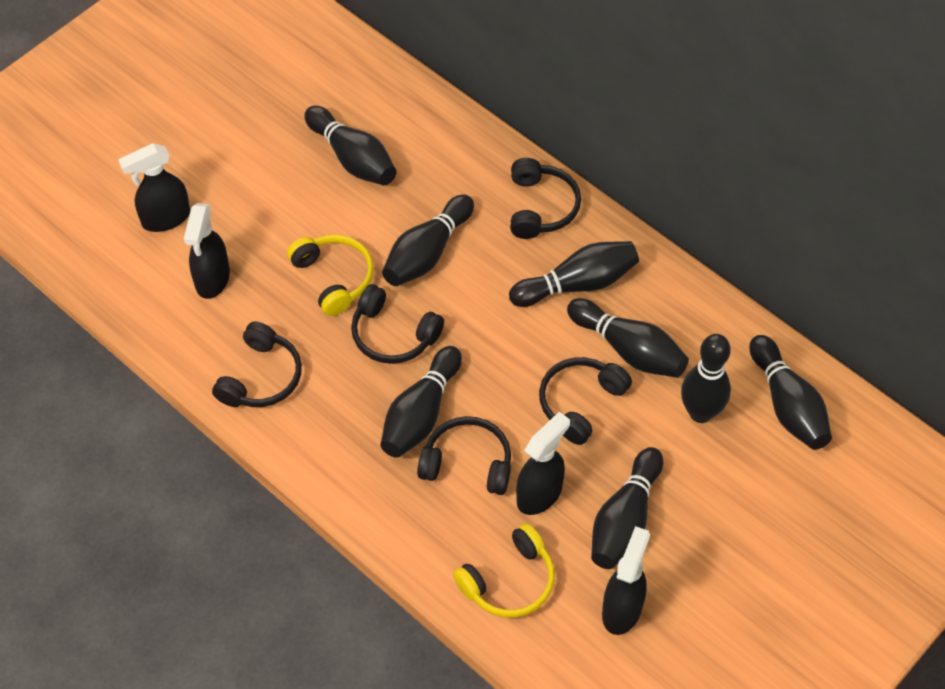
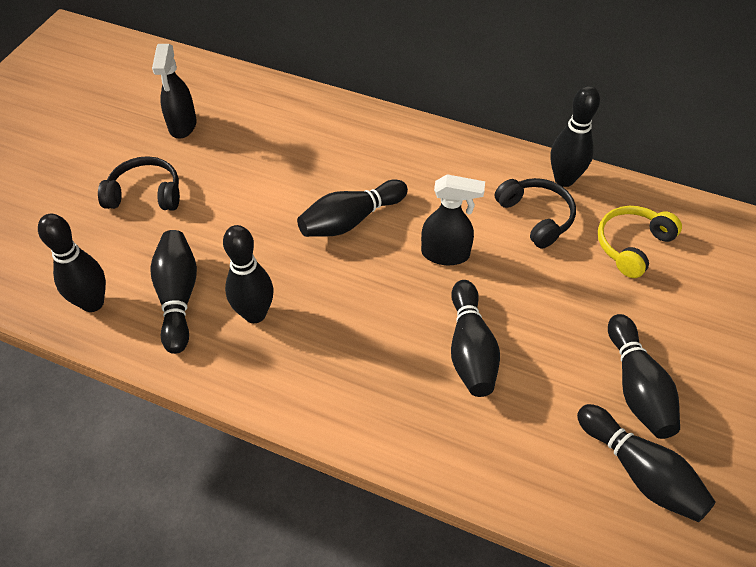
black headphones: 5 -> 2
black spray bottle: 4 -> 2
yellow headphones: 2 -> 1

